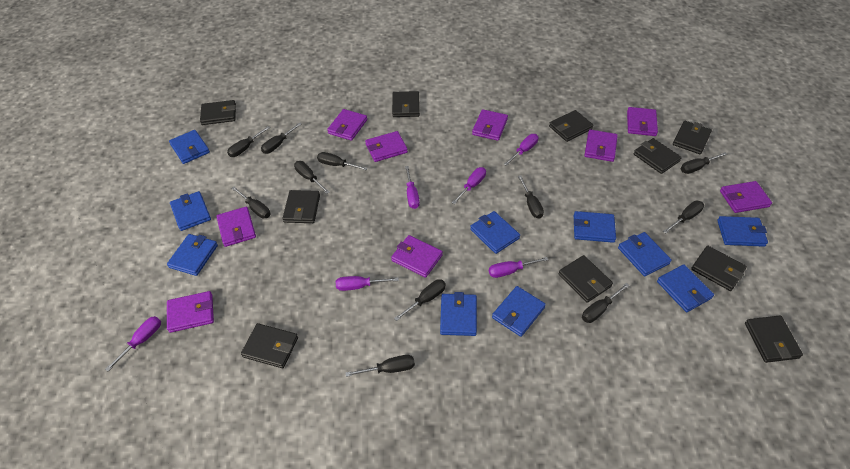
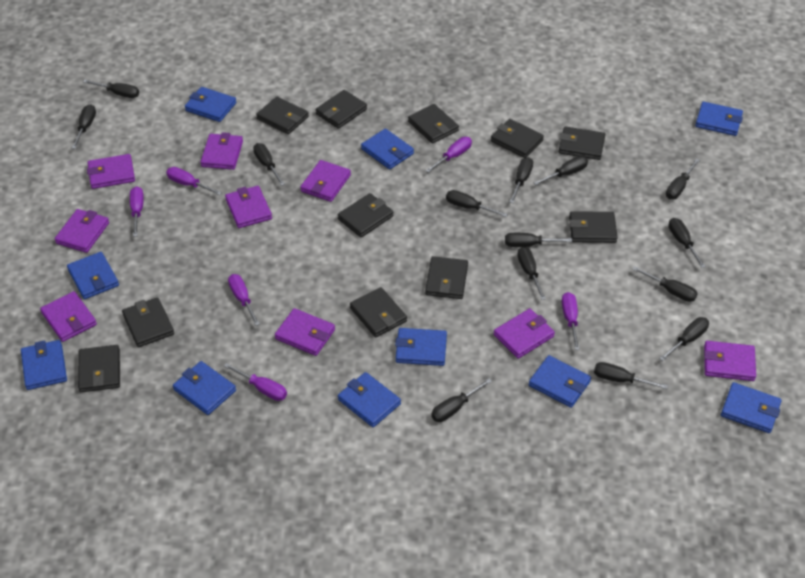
black screwdriver: 11 -> 14
black wallet: 10 -> 11

